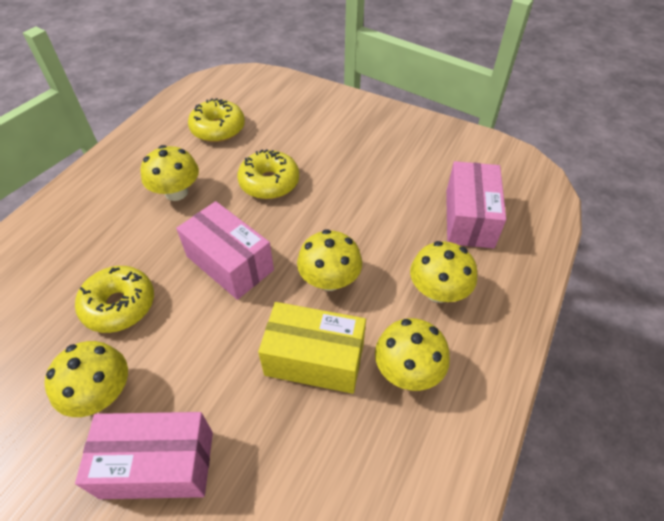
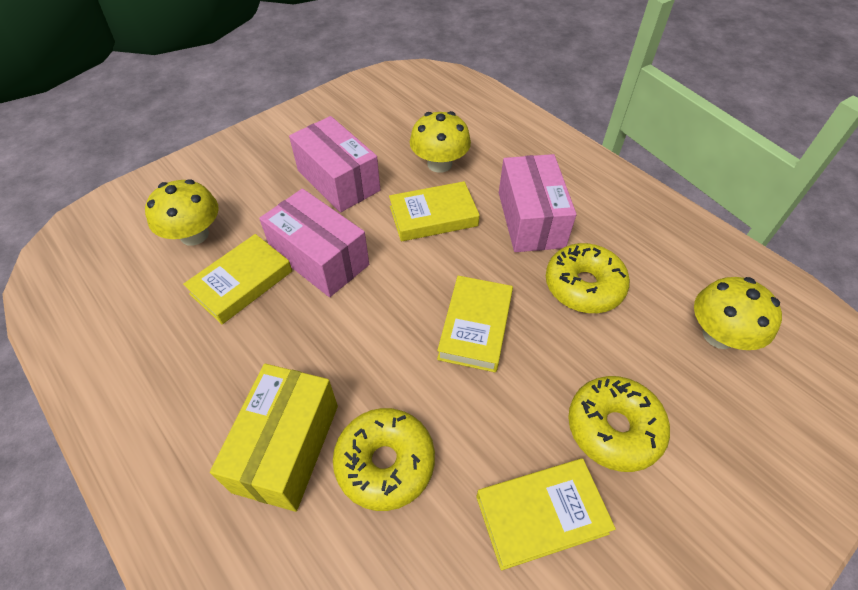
yellow book: 0 -> 4
yellow mushroom: 5 -> 3

